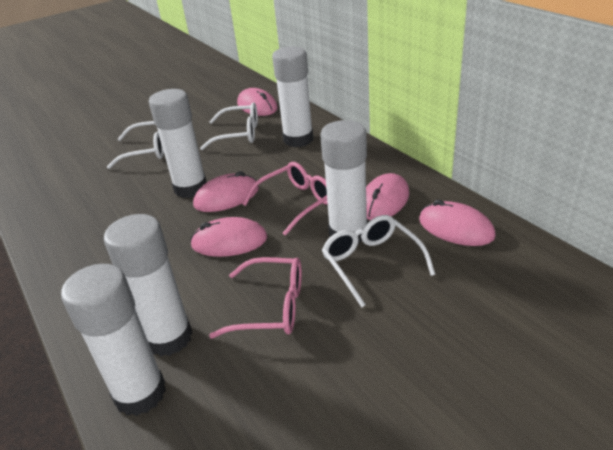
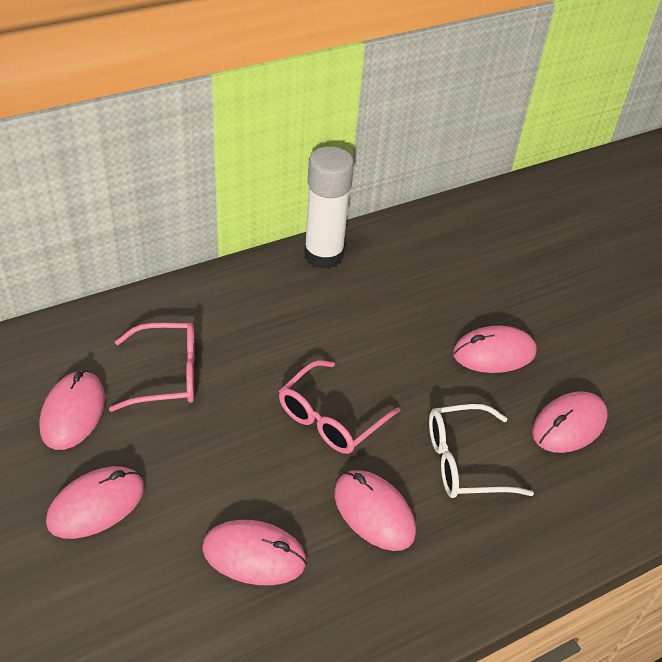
pink mouse: 5 -> 6
white glasses: 3 -> 1
white glue stick: 5 -> 1

